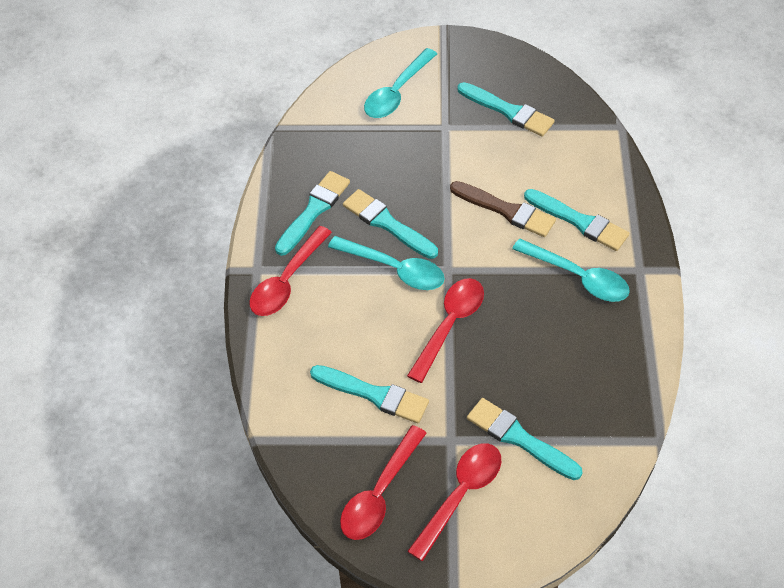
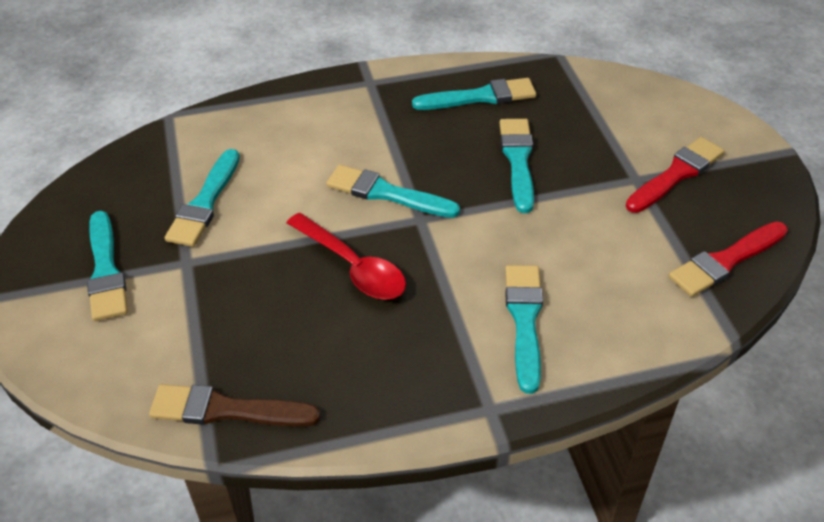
red brush: 0 -> 2
red spoon: 4 -> 1
turquoise spoon: 3 -> 0

